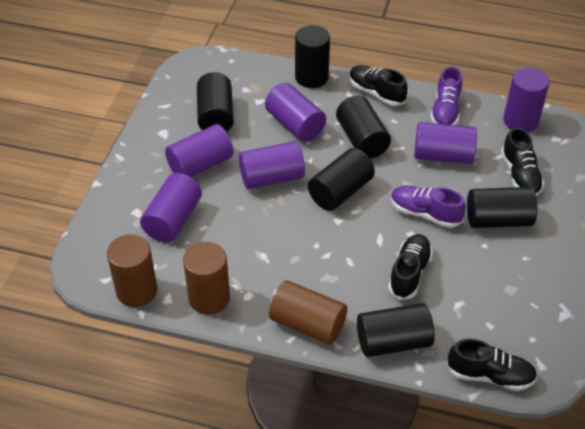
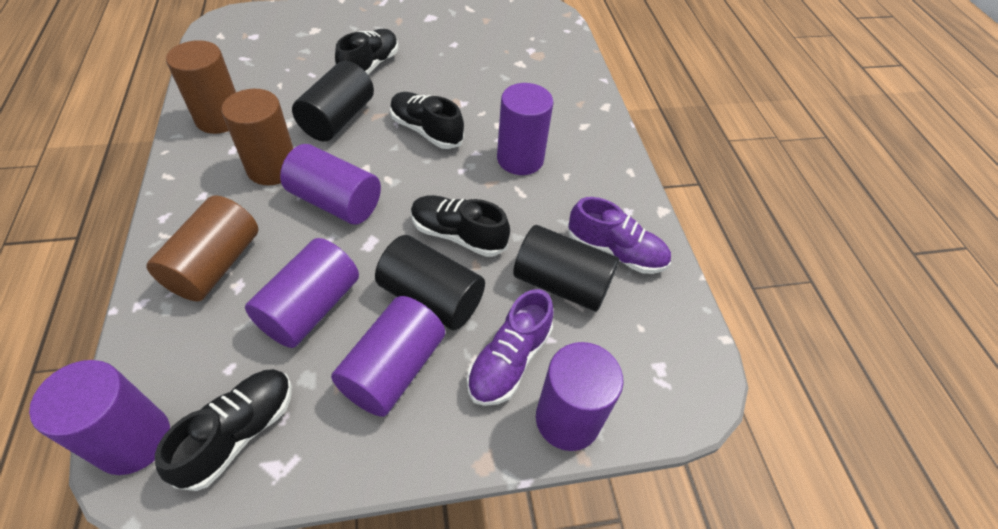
black cylinder: 6 -> 3

